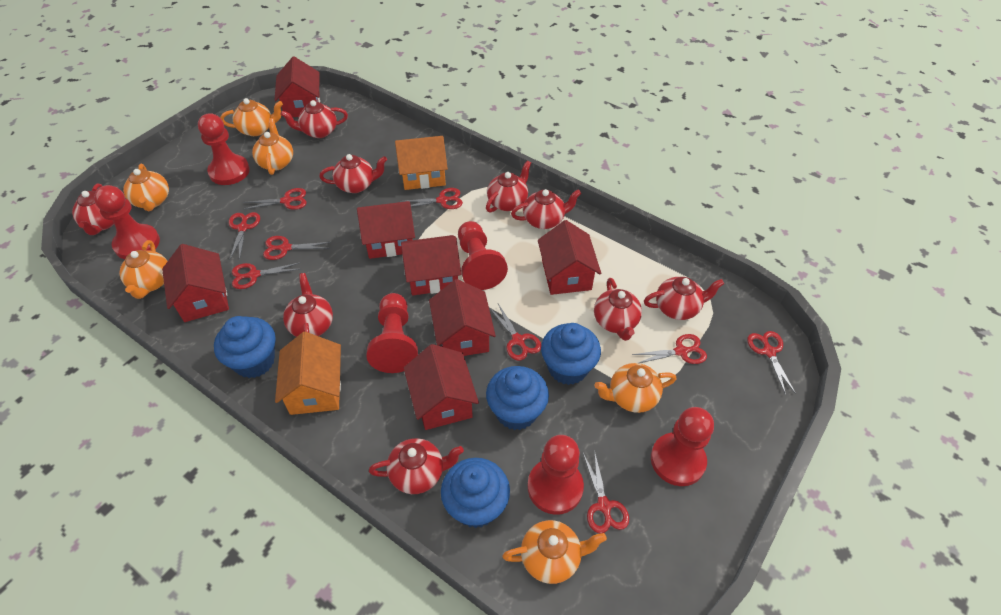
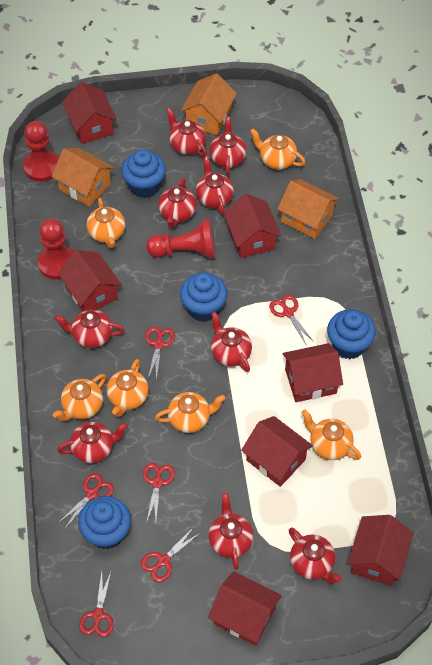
orange house: 2 -> 3
red pawn: 6 -> 3
red scissors: 9 -> 6

